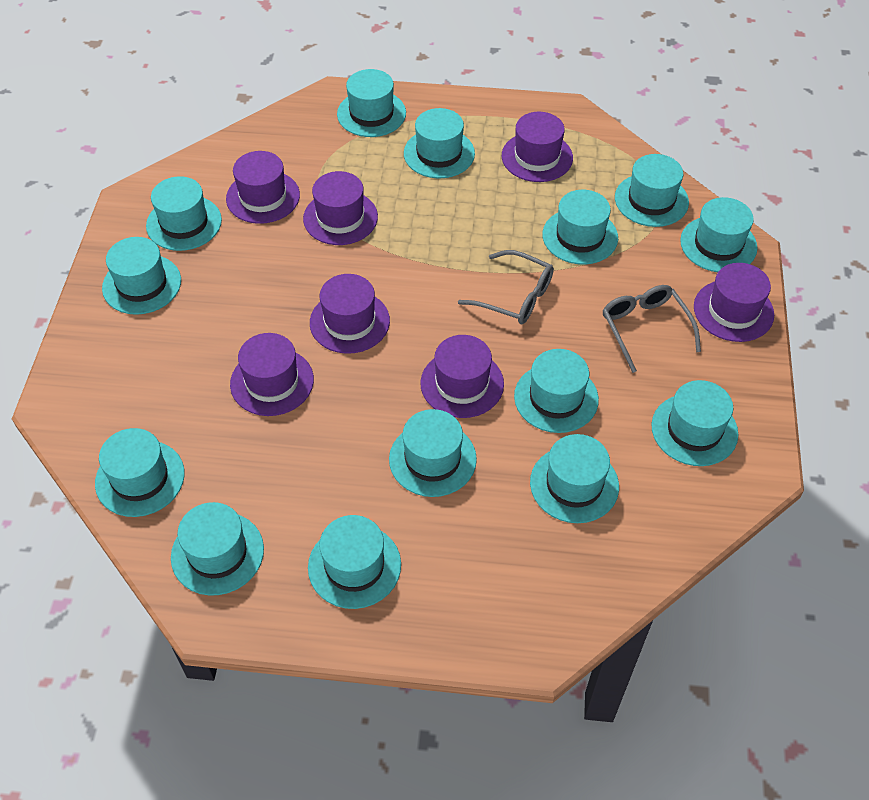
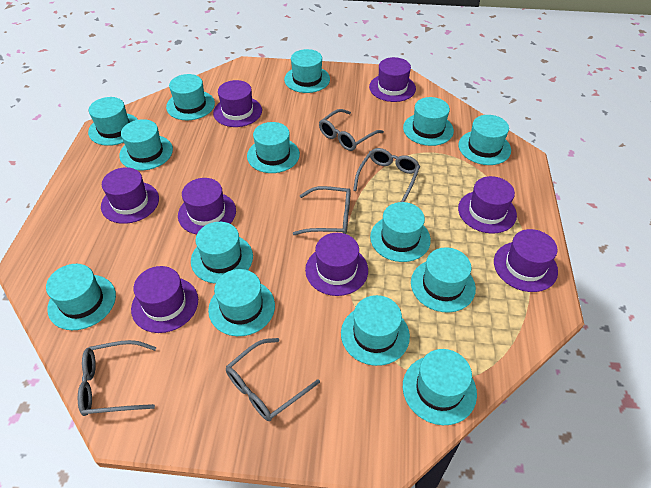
grey glasses: 2 -> 5
purple hat: 7 -> 8

